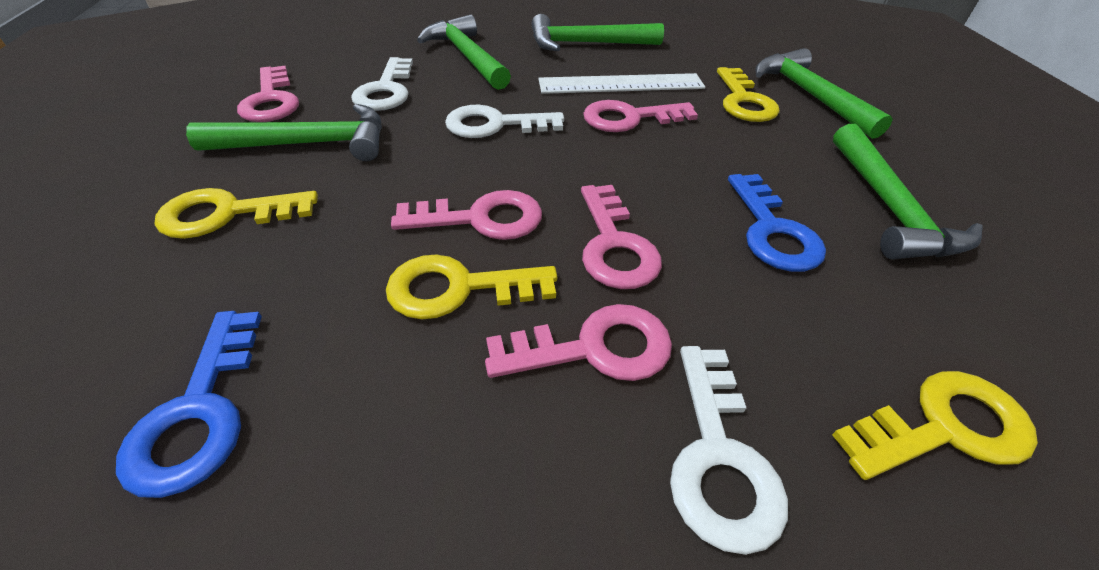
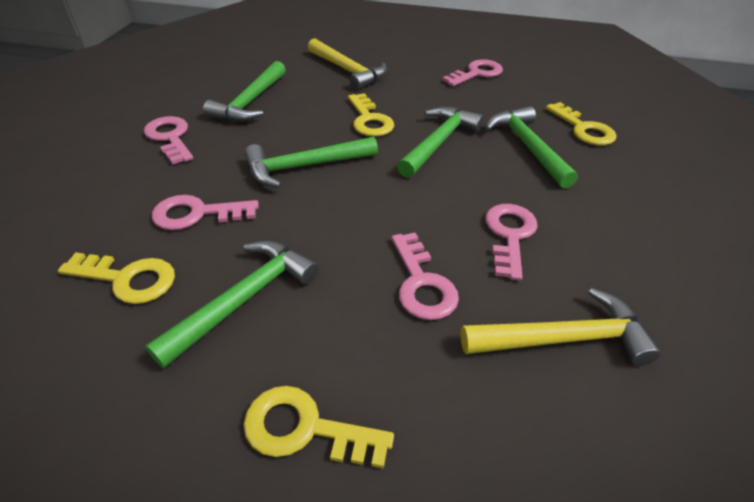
blue key: 2 -> 0
white key: 3 -> 0
white ruler: 1 -> 0
yellow hammer: 0 -> 2

